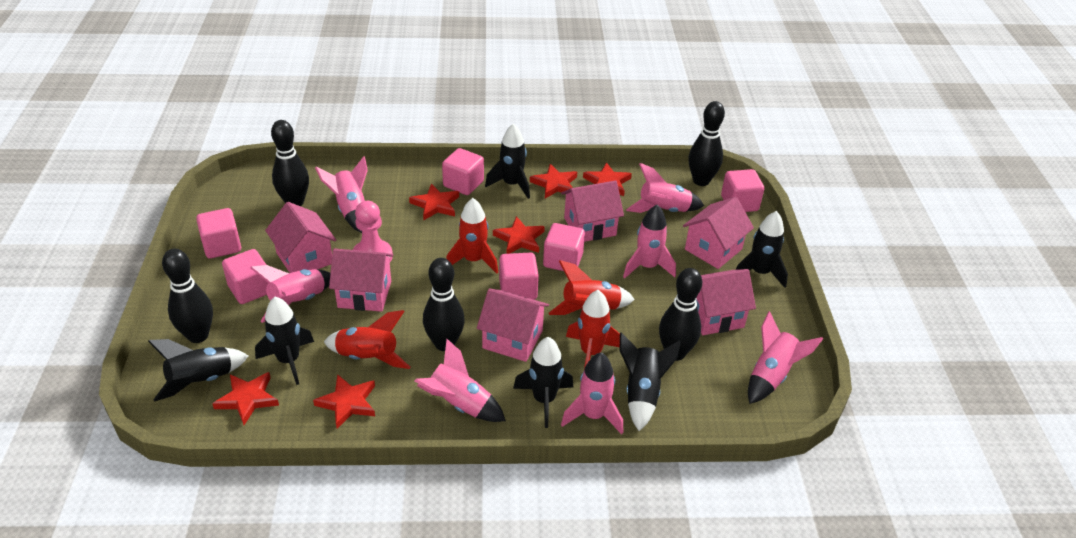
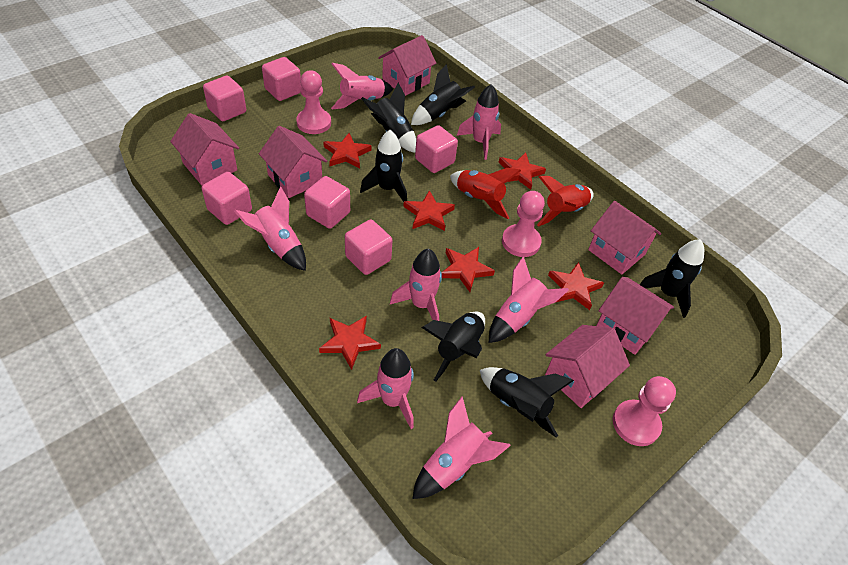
black bowling pin: 5 -> 0
pink pawn: 1 -> 3
red rocket: 4 -> 2

